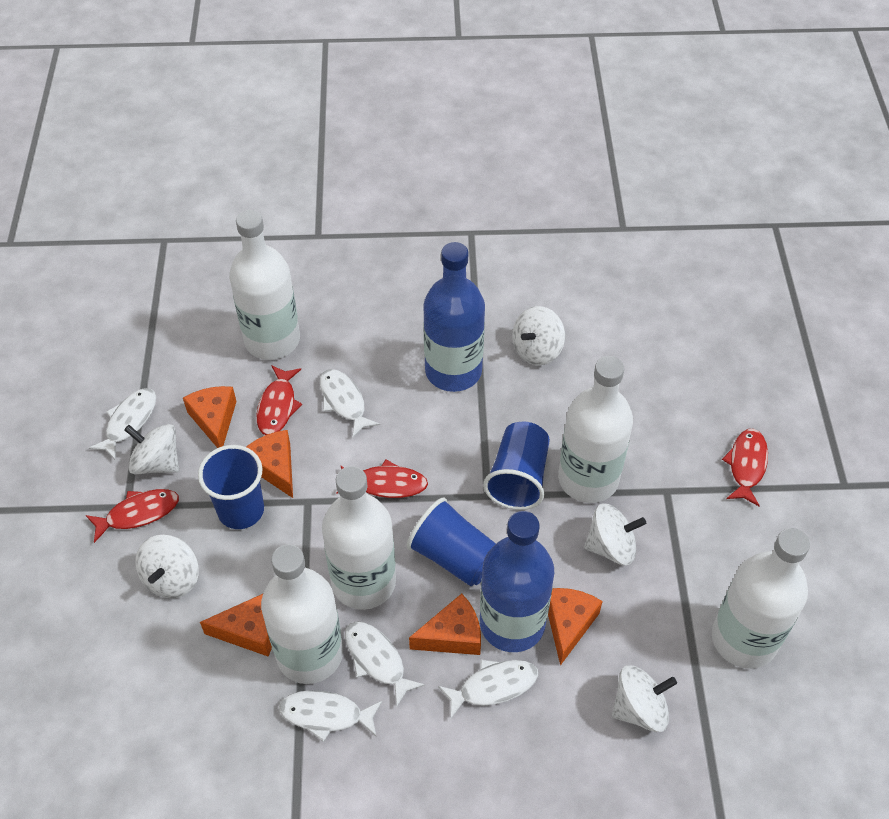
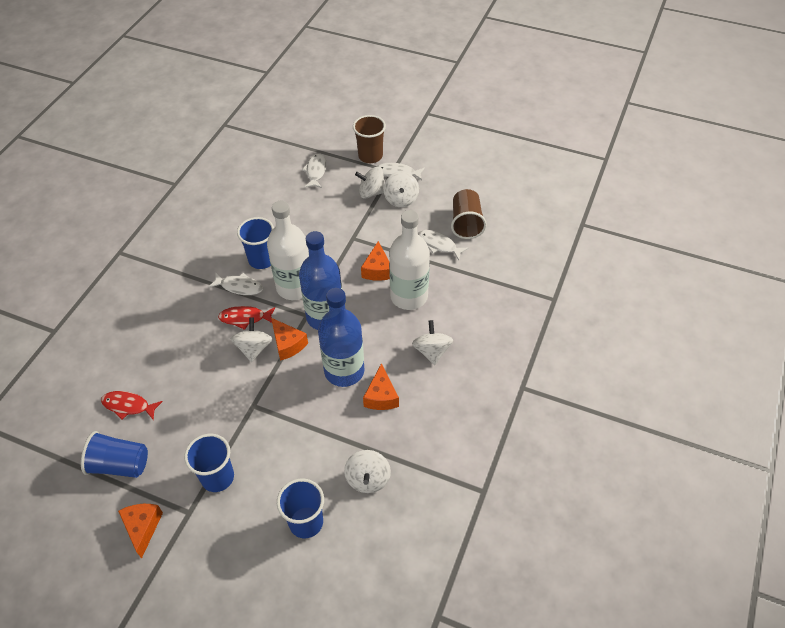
blue cup: 3 -> 4
brown cup: 0 -> 2
orange cheese: 5 -> 4
red fish: 4 -> 2
white bottle: 5 -> 2
white fish: 5 -> 4

